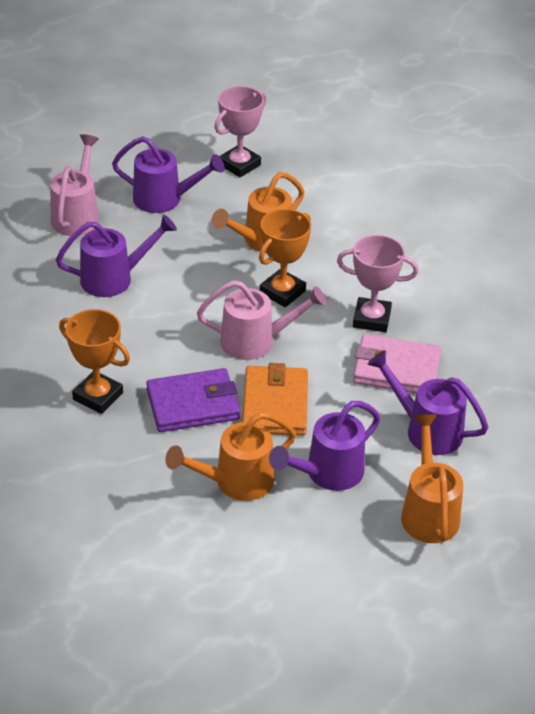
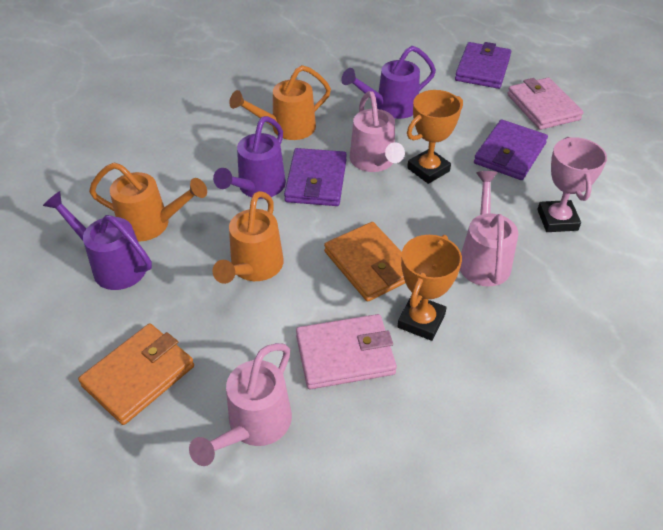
orange wallet: 1 -> 2
pink trophy: 2 -> 1
pink wallet: 1 -> 2
pink watering can: 2 -> 3
purple wallet: 1 -> 3
purple watering can: 4 -> 3

